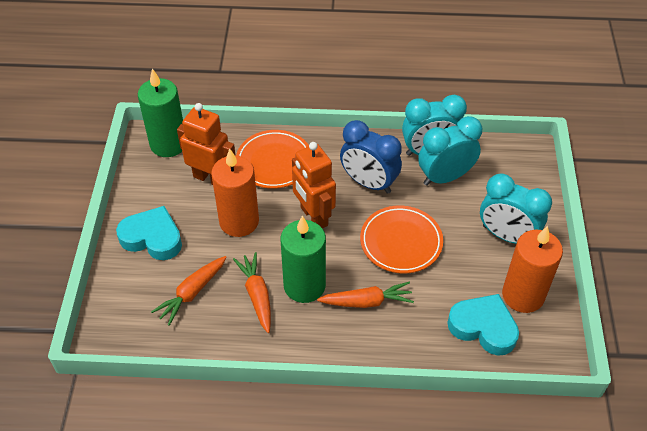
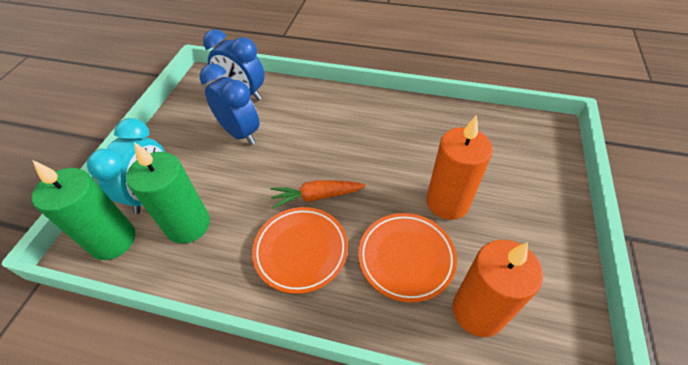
blue clock: 1 -> 2
orange carrot: 3 -> 1
orange robot: 2 -> 0
turquoise clock: 3 -> 1
turquoise heart: 2 -> 0

